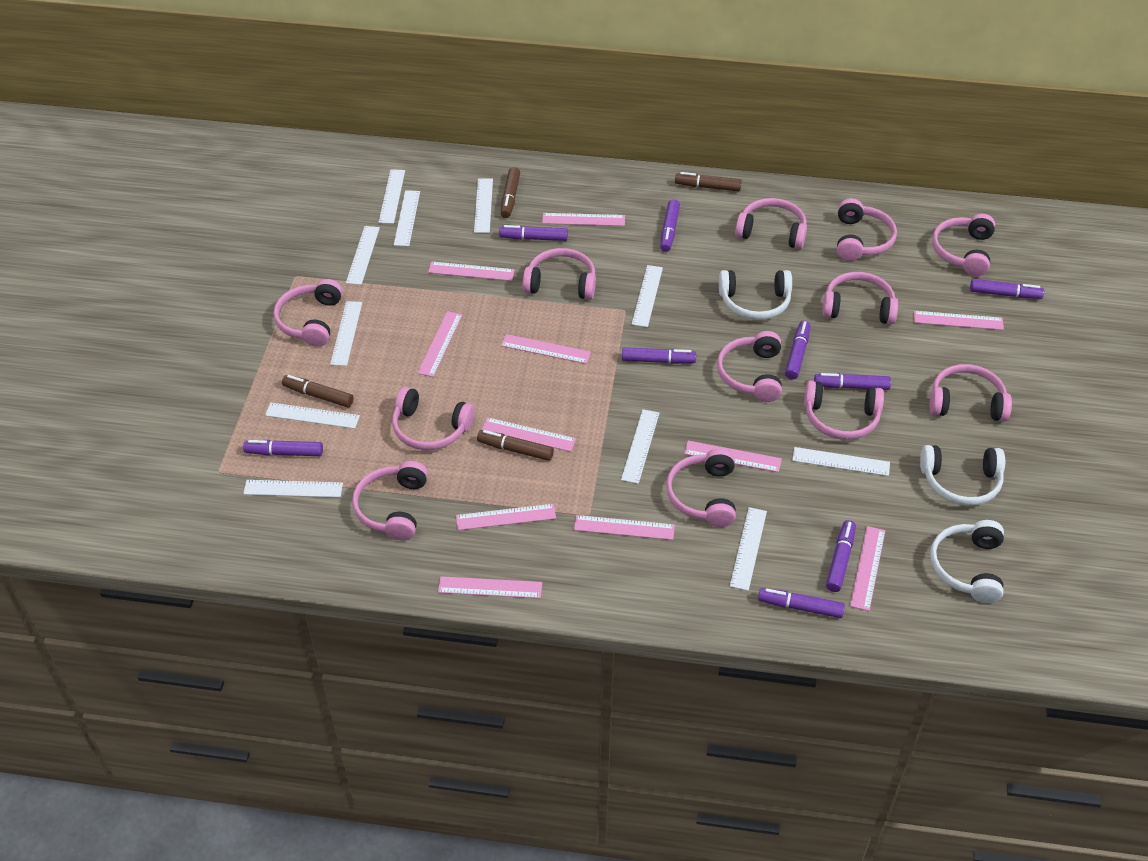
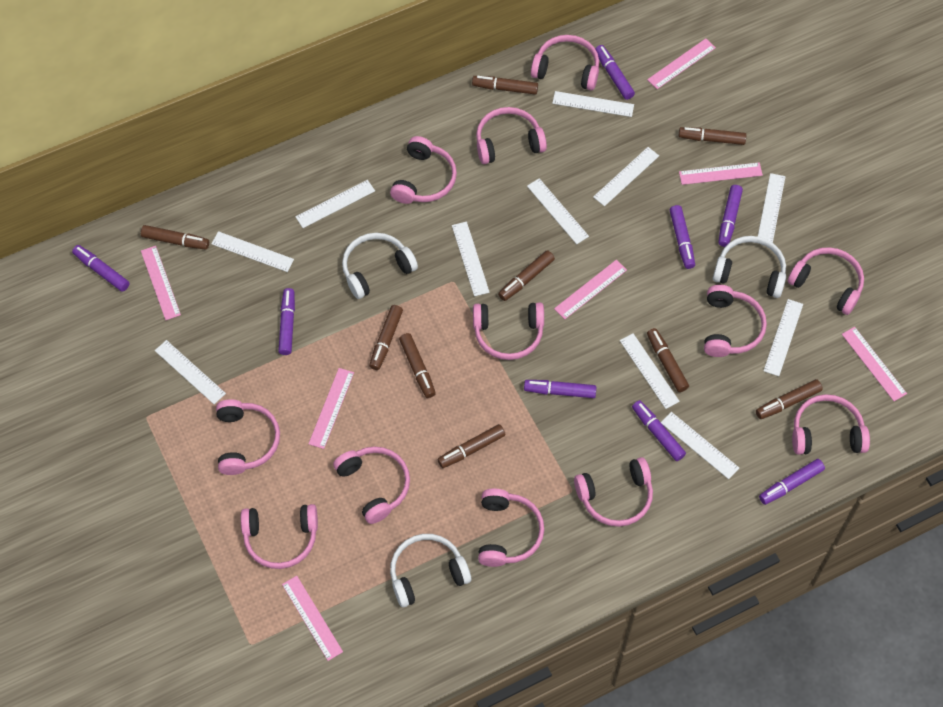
brown marker: 4 -> 9
pink ruler: 11 -> 7
purple marker: 9 -> 8

